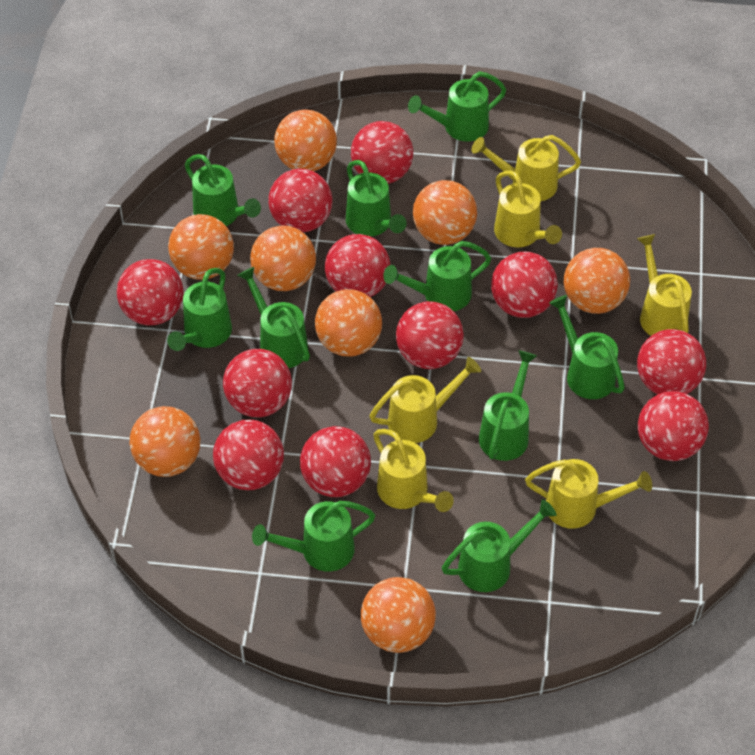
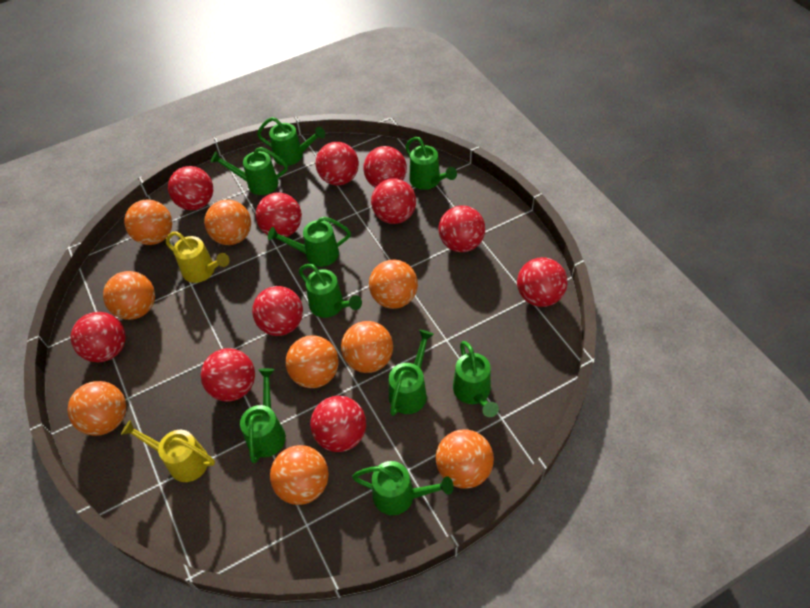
green watering can: 10 -> 9
orange ball: 8 -> 9
yellow watering can: 6 -> 2

